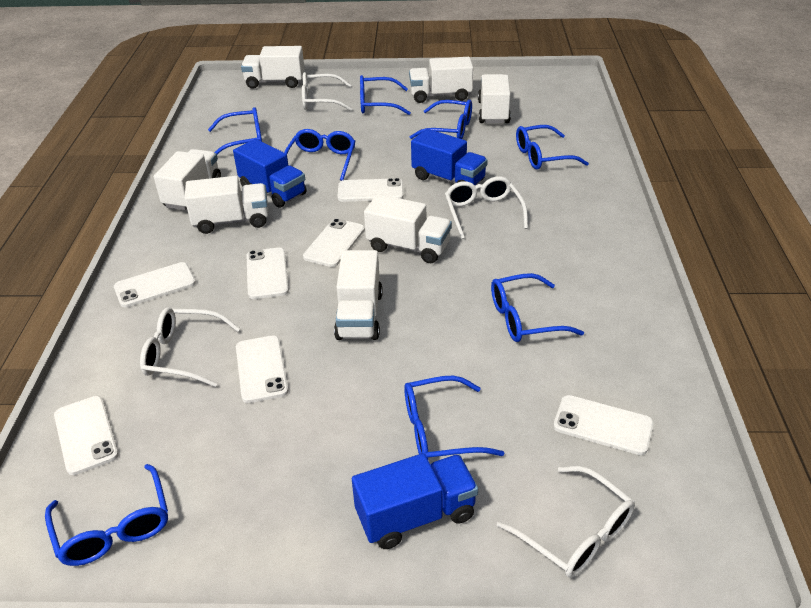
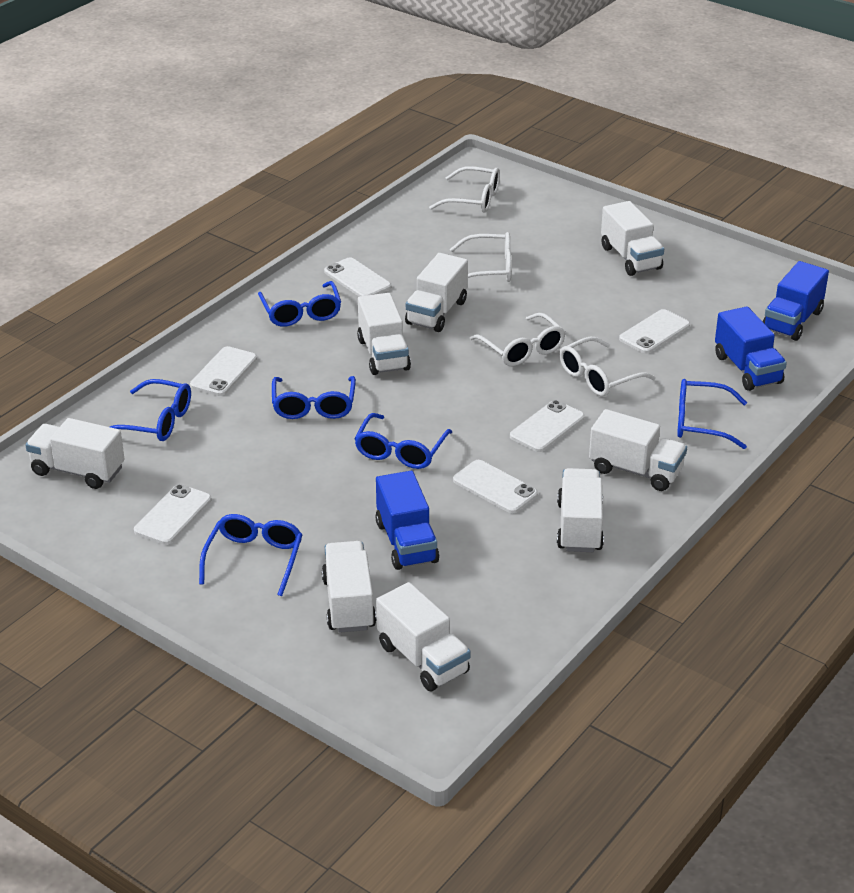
blue glasses: 8 -> 6
white phone: 7 -> 6
white truck: 7 -> 8

